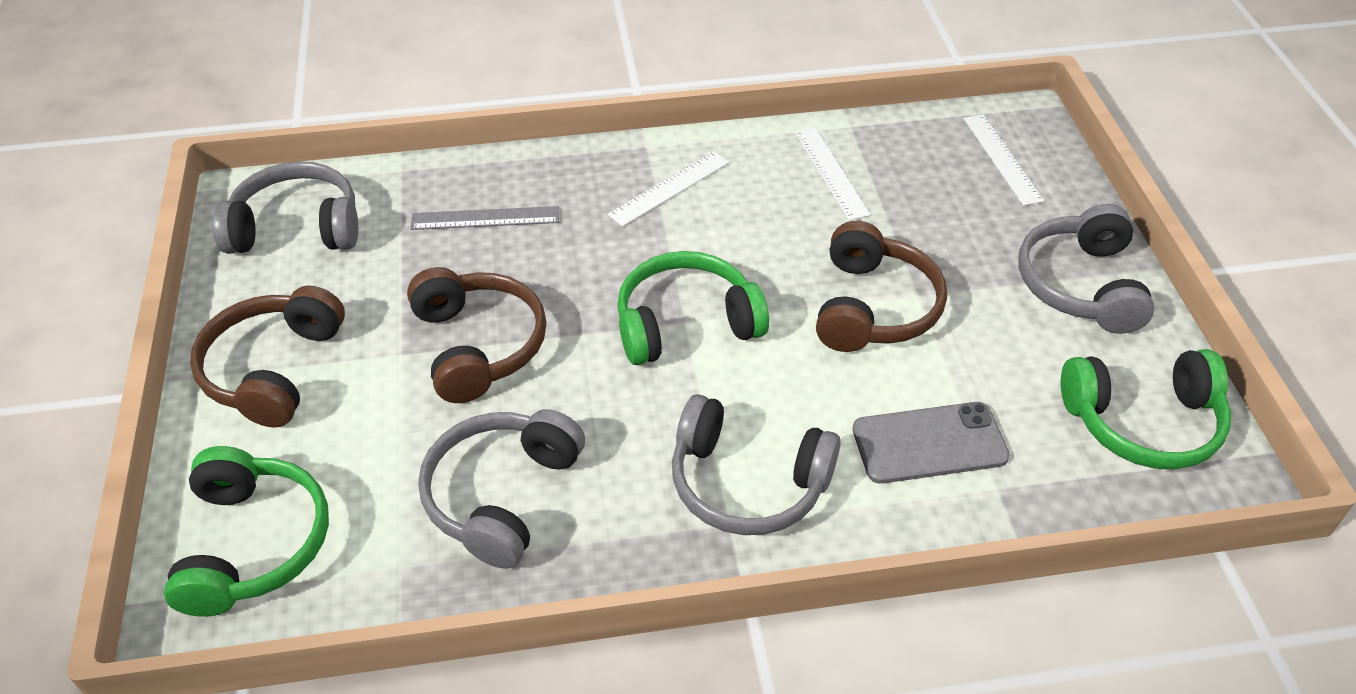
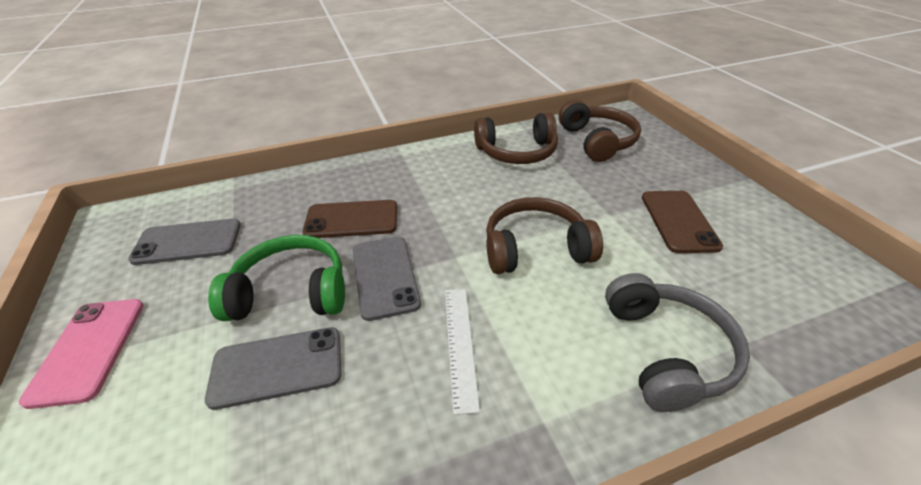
brown phone: 0 -> 2
green headphones: 3 -> 1
grey headphones: 4 -> 1
grey phone: 1 -> 3
grey ruler: 1 -> 0
pink phone: 0 -> 1
white ruler: 3 -> 1

